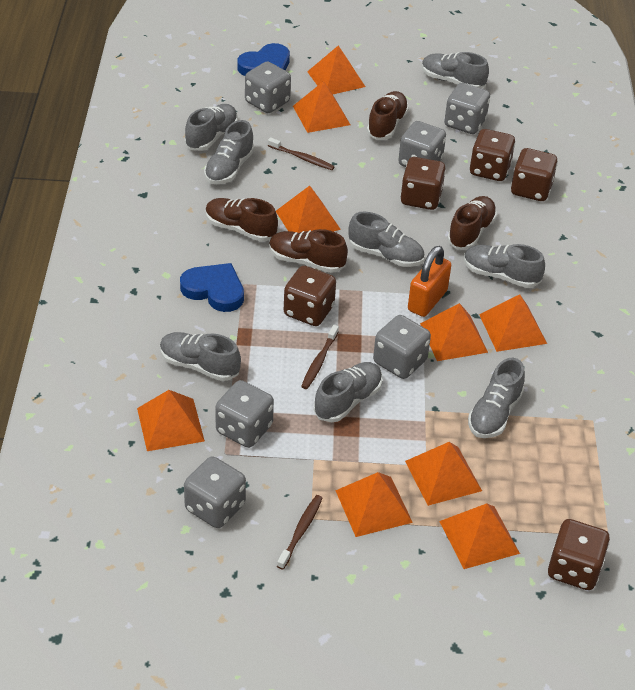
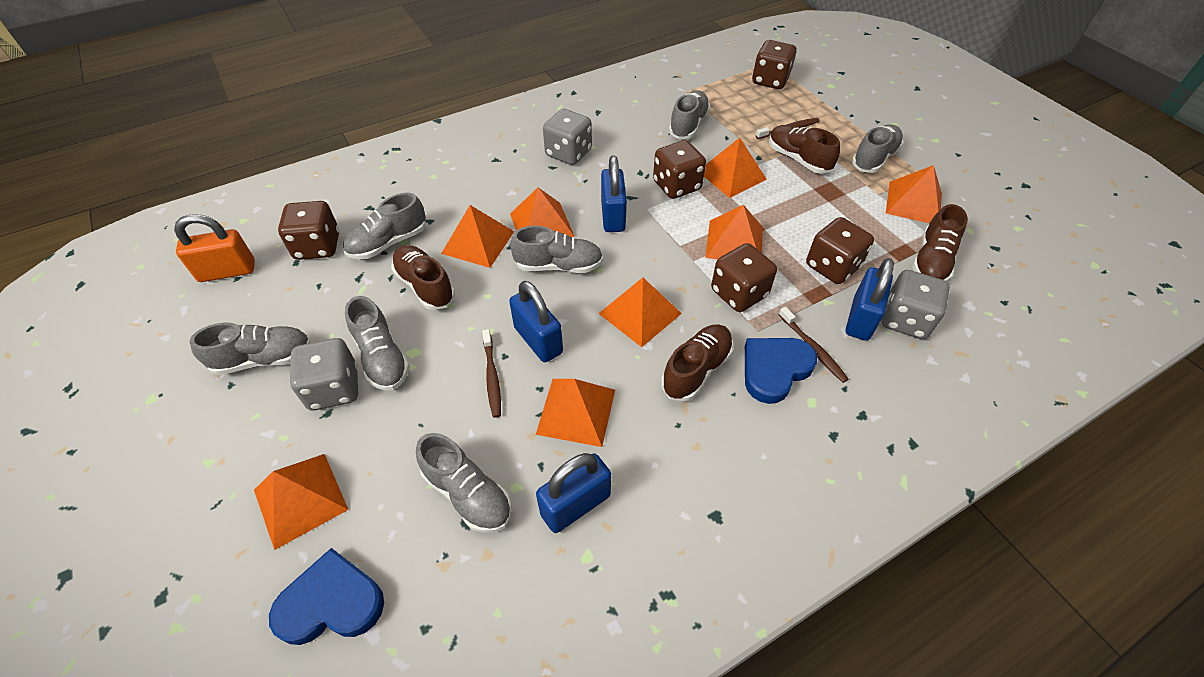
blue padlock: 0 -> 4
grey dice: 6 -> 3
grey shoe: 8 -> 7
orange pyramid: 9 -> 8

